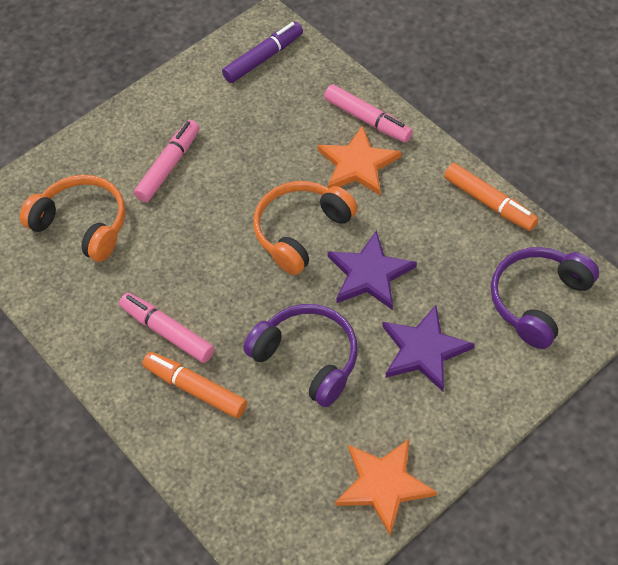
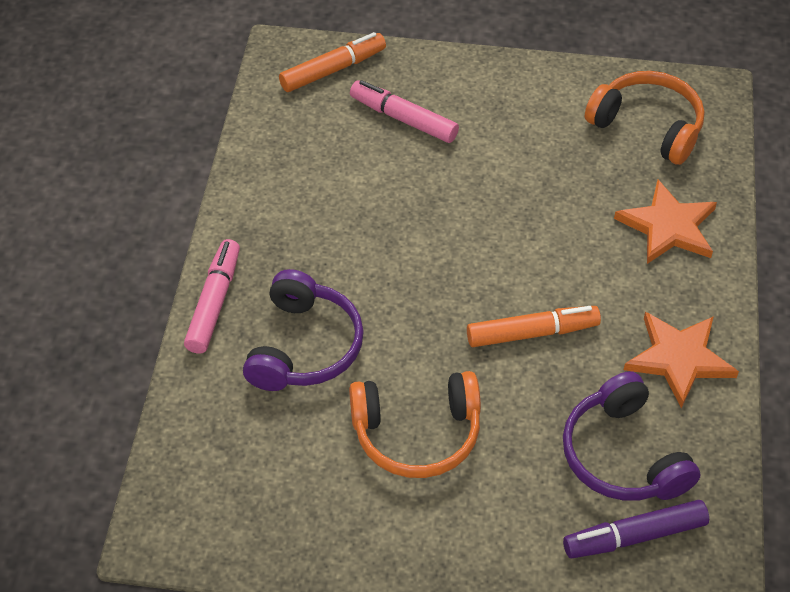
pink marker: 3 -> 2
purple star: 2 -> 0

